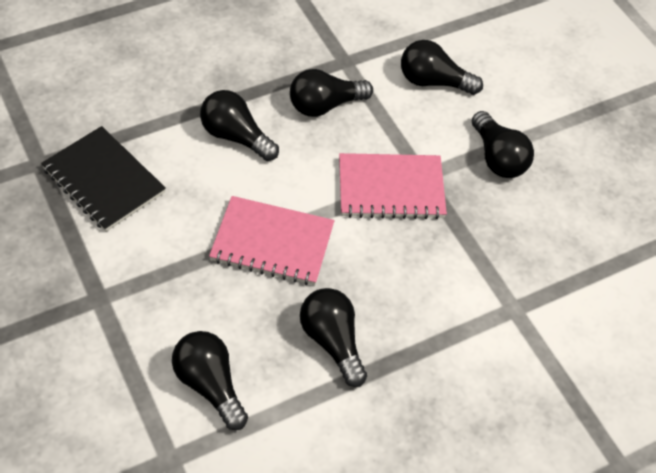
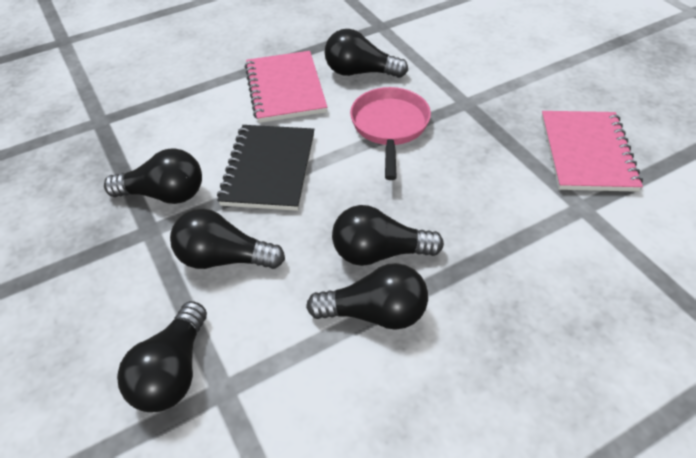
pink pan: 0 -> 1

